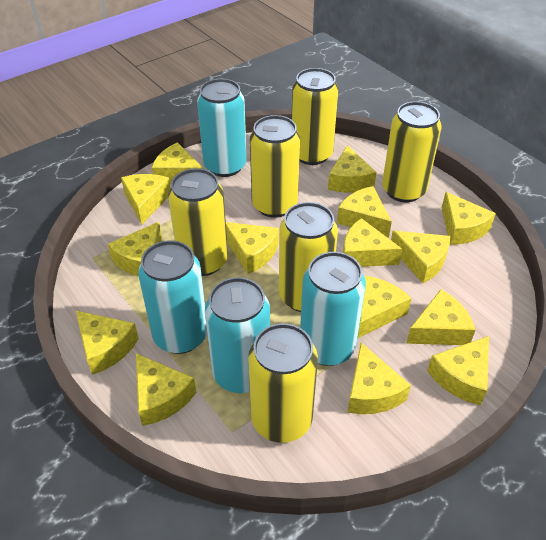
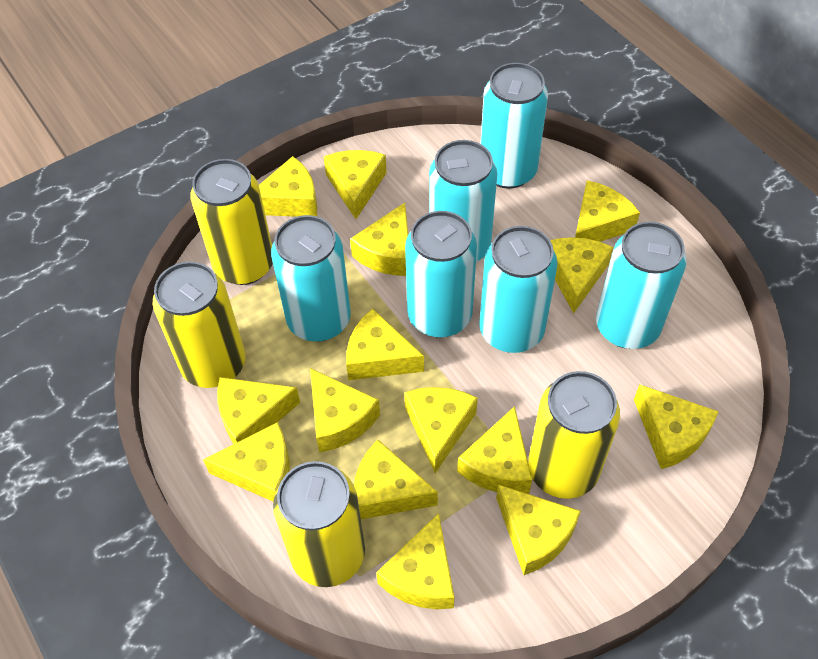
turquoise can: 4 -> 6
yellow can: 6 -> 4

